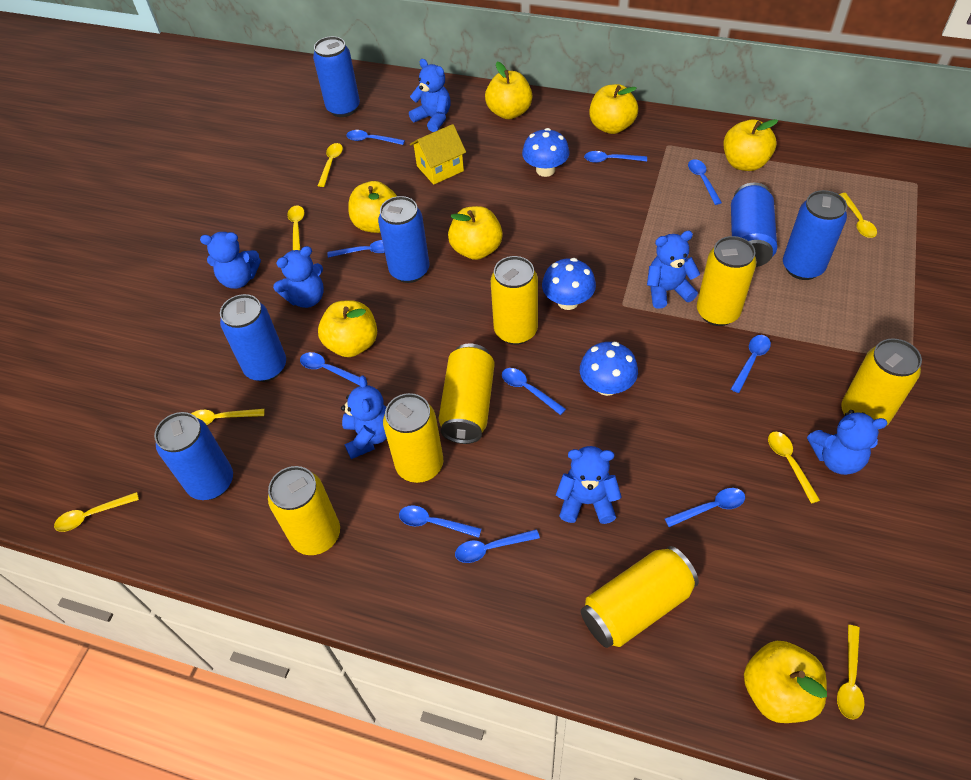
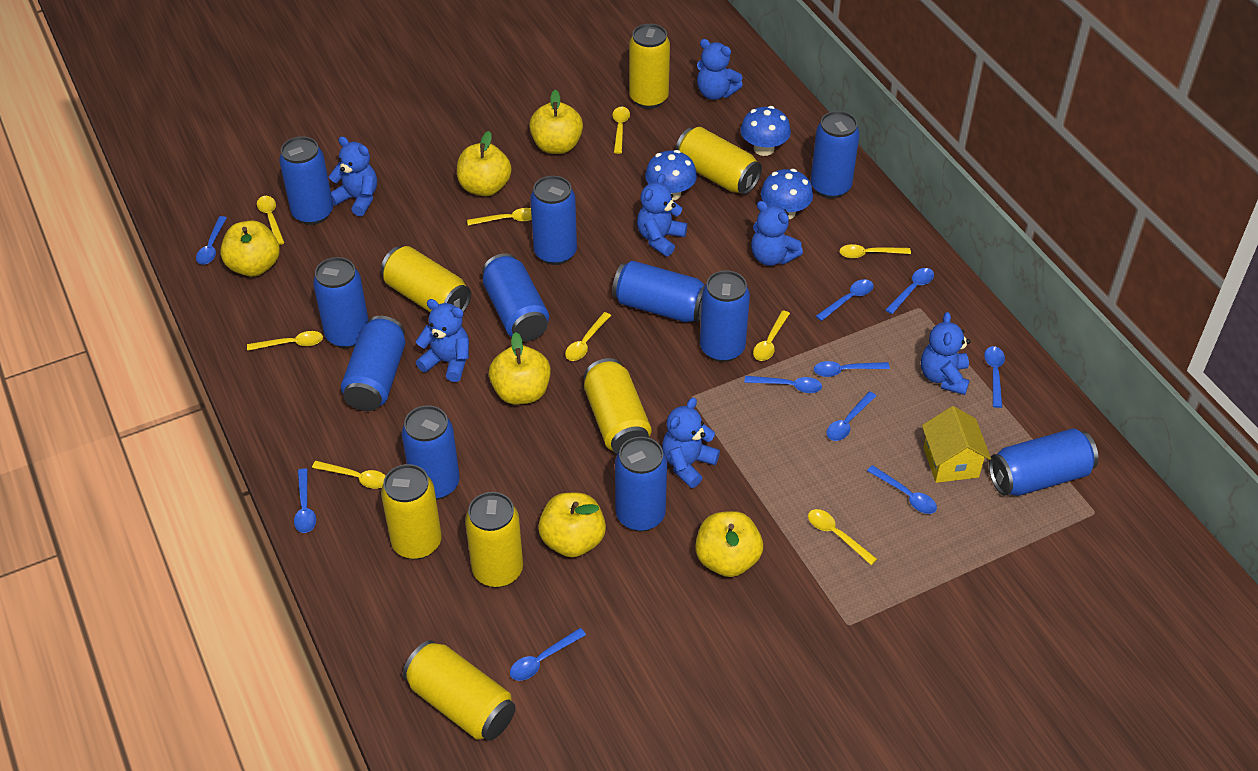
blue can: 6 -> 11
yellow apple: 7 -> 6
yellow spoon: 7 -> 9

